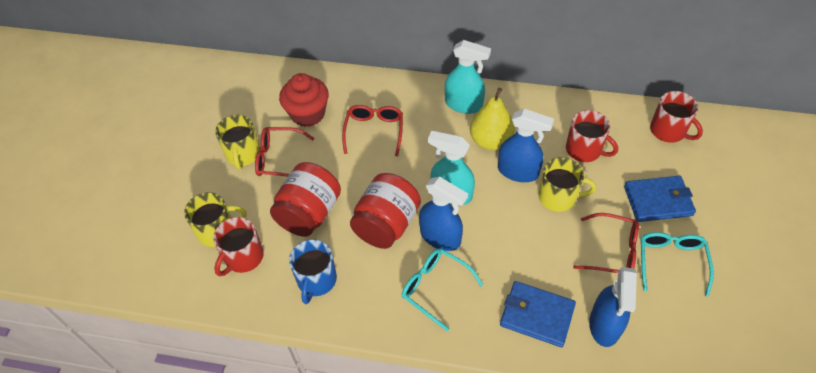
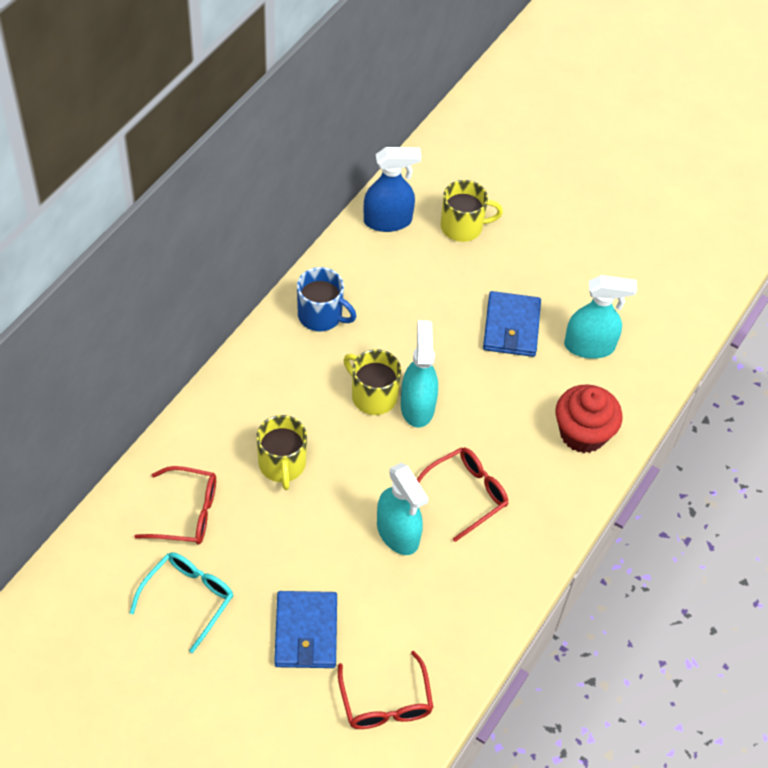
blue spray bottle: 3 -> 1
red jar: 2 -> 0
red mug: 3 -> 0
turquoise glasses: 2 -> 1
turquoise spray bottle: 2 -> 3
yellow pear: 1 -> 0

